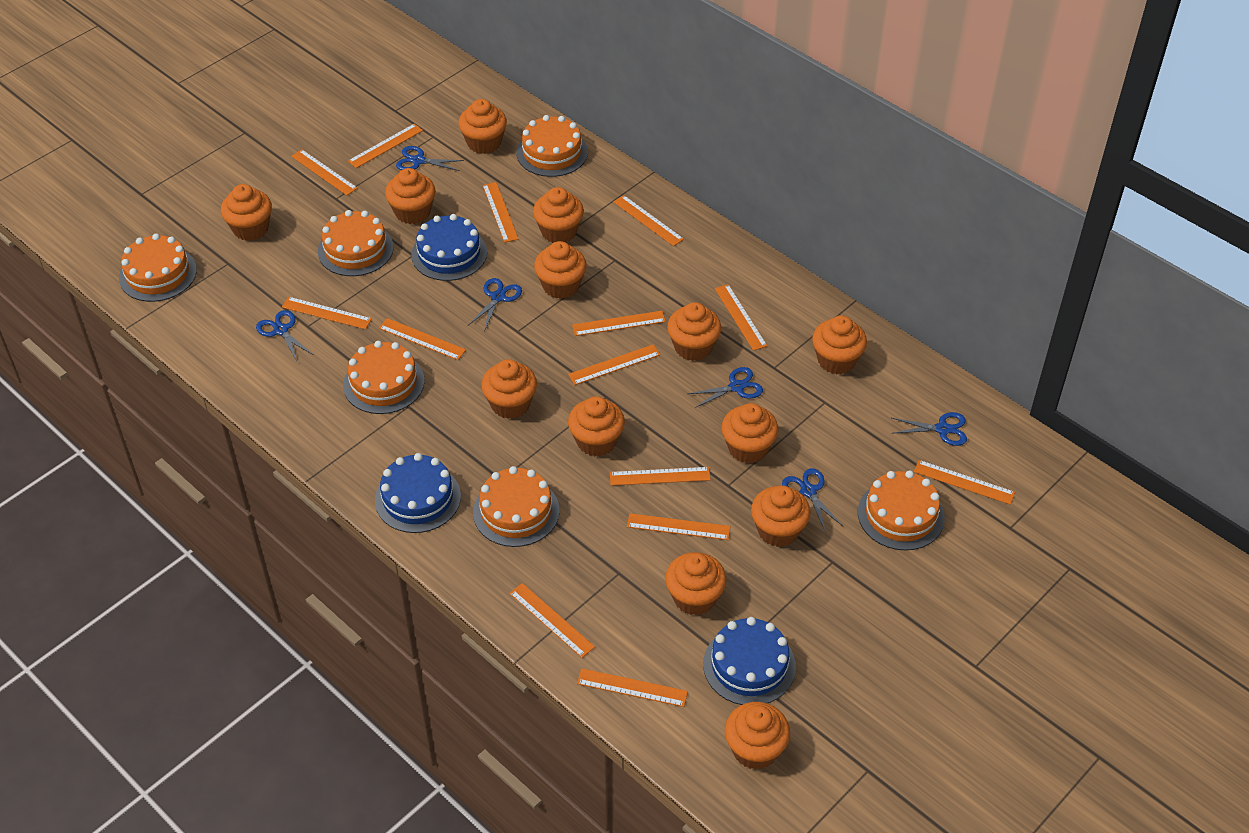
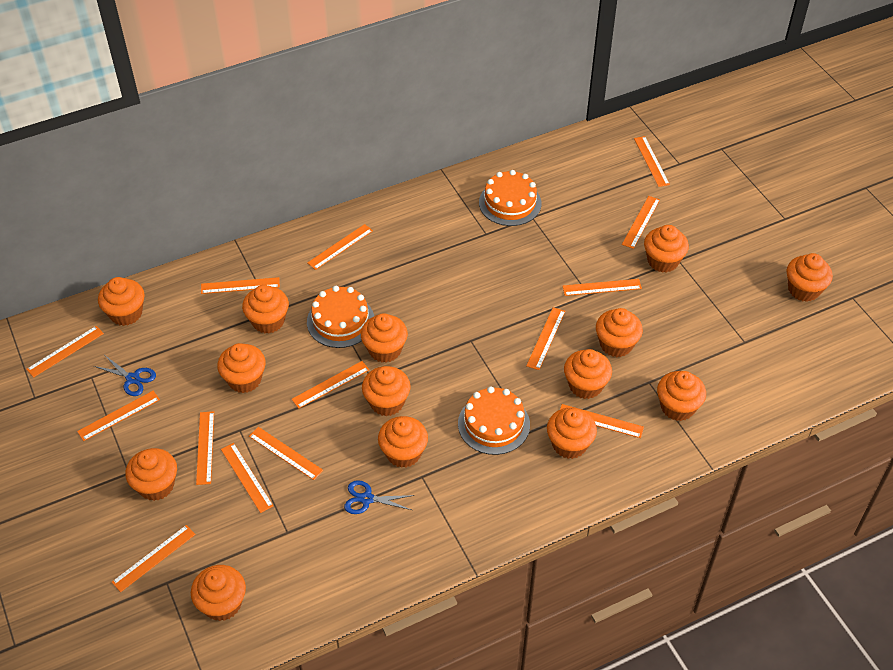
blue cake: 3 -> 0
blue scissors: 6 -> 2
orange cake: 6 -> 3
orange cupcake: 13 -> 14

